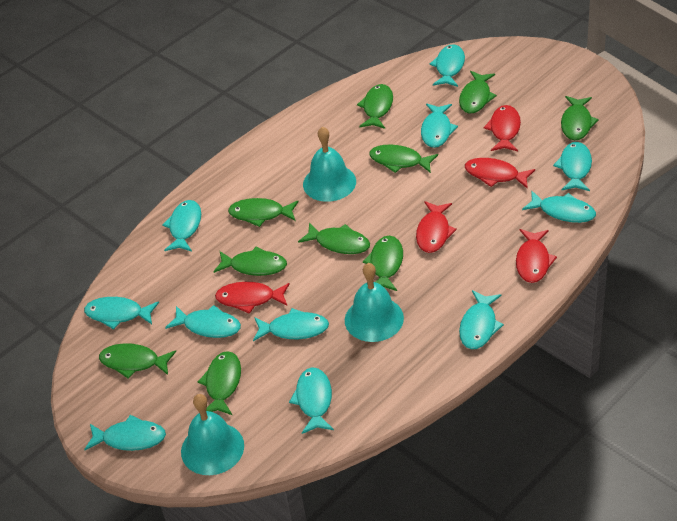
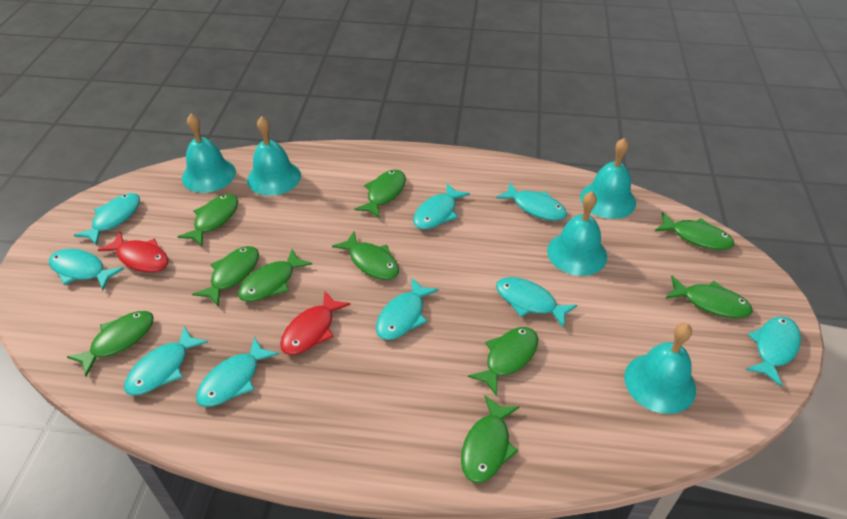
red fish: 5 -> 2
turquoise bell: 3 -> 5
turquoise fish: 11 -> 9

